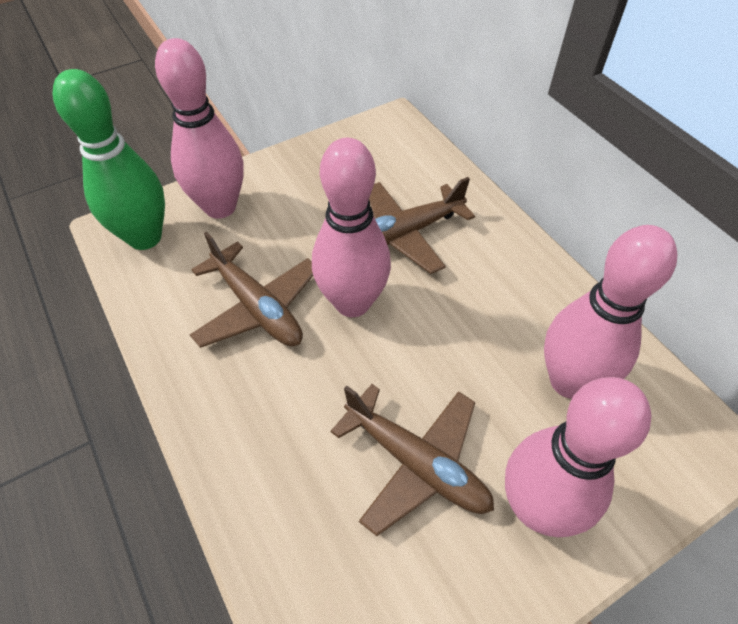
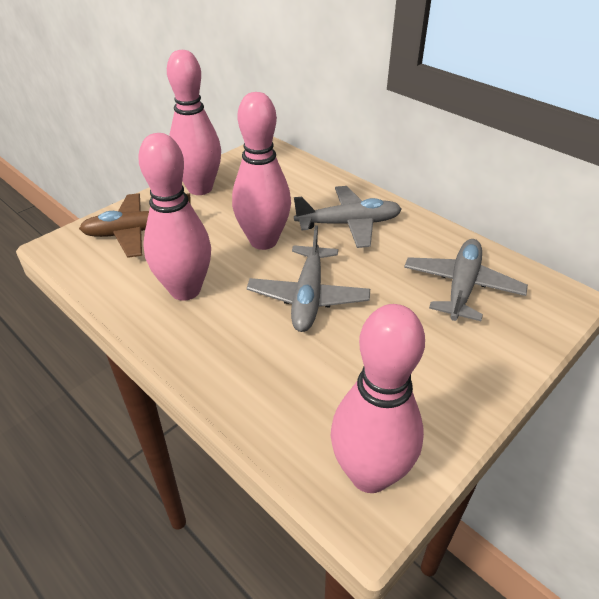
brown plane: 3 -> 1
green bowling pin: 1 -> 0
grey plane: 0 -> 3

